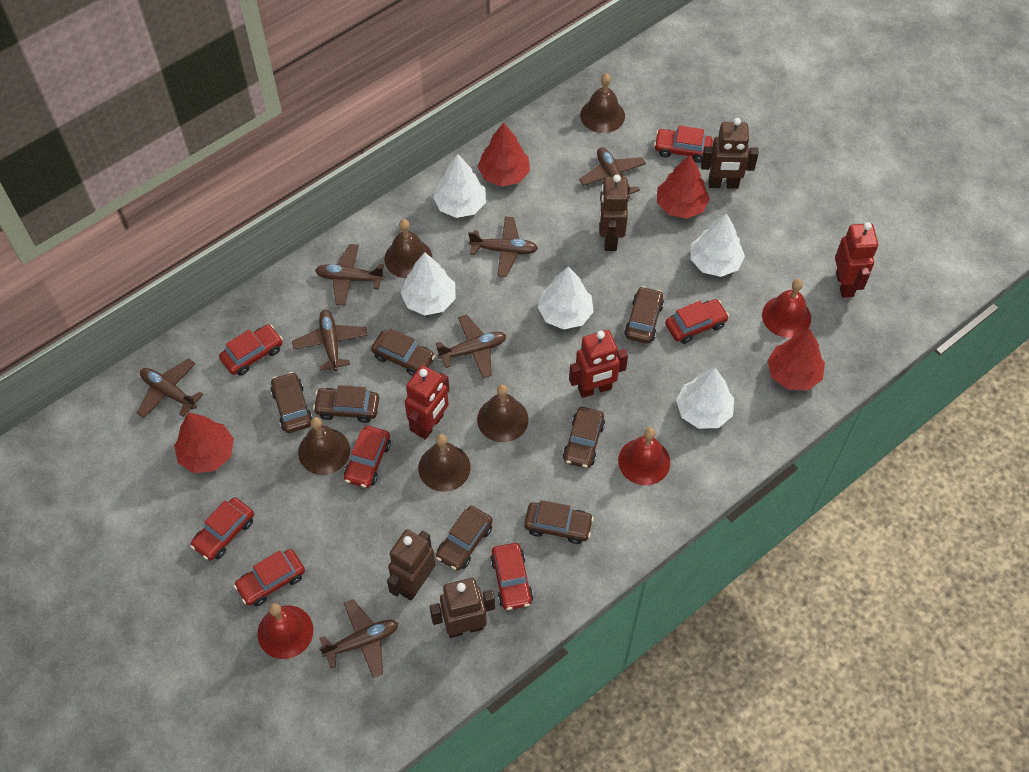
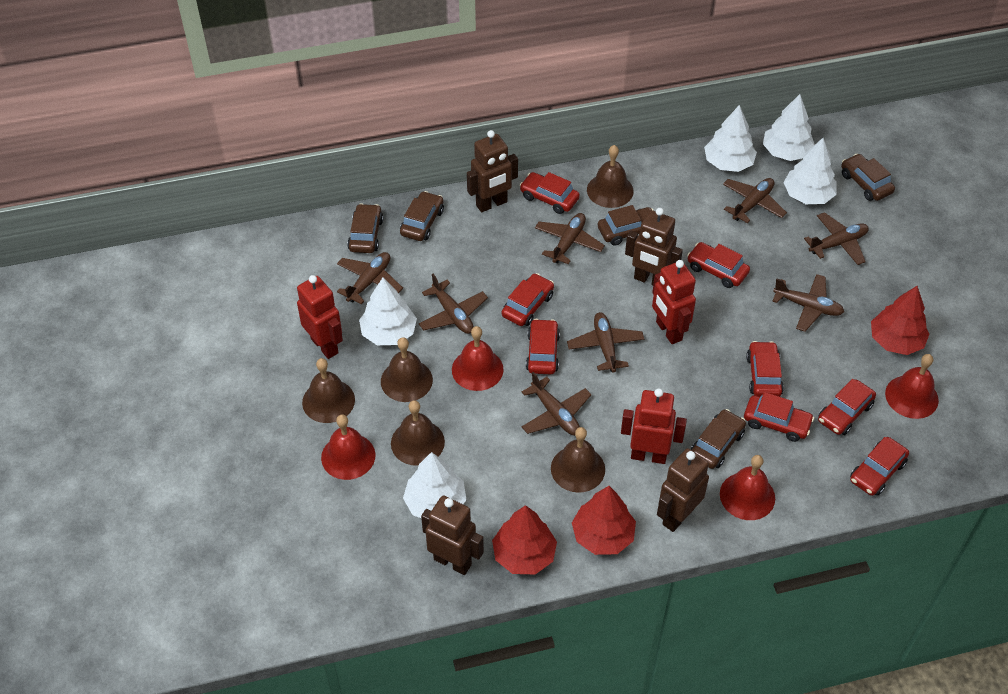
brown car: 7 -> 5
brown plane: 7 -> 8
red bell: 3 -> 4
red car: 7 -> 8
red tree: 4 -> 3

